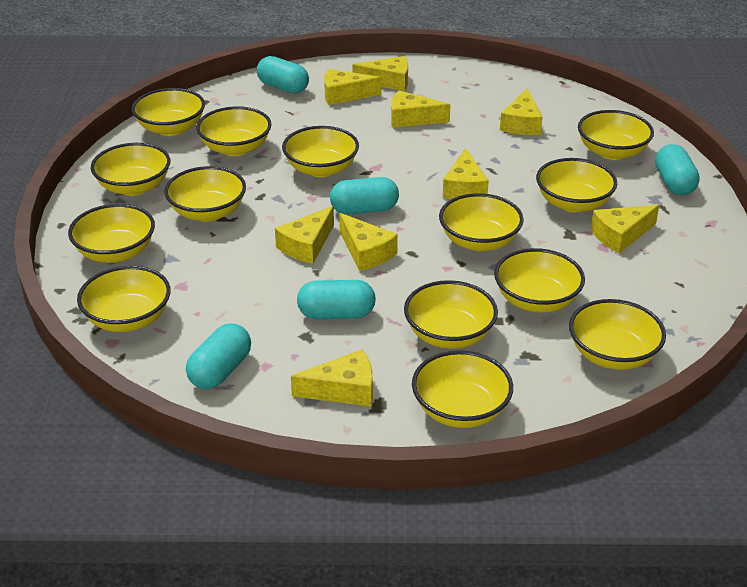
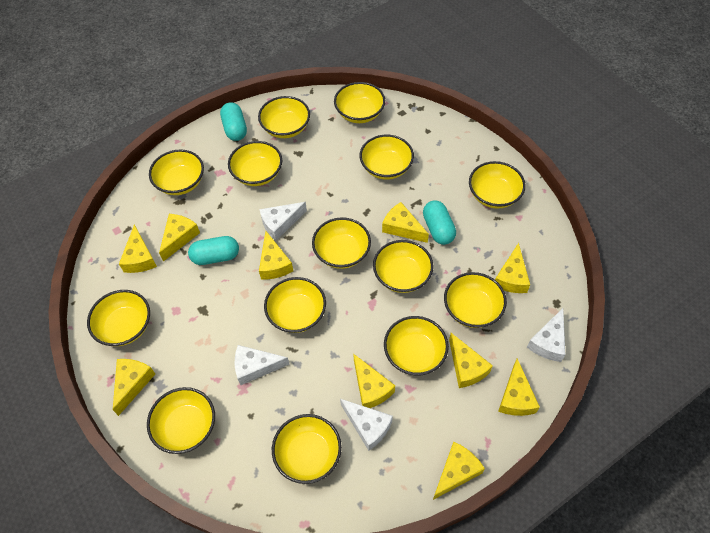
turquoise capsule: 5 -> 3
white cheese: 0 -> 4
yellow cheese: 9 -> 10

